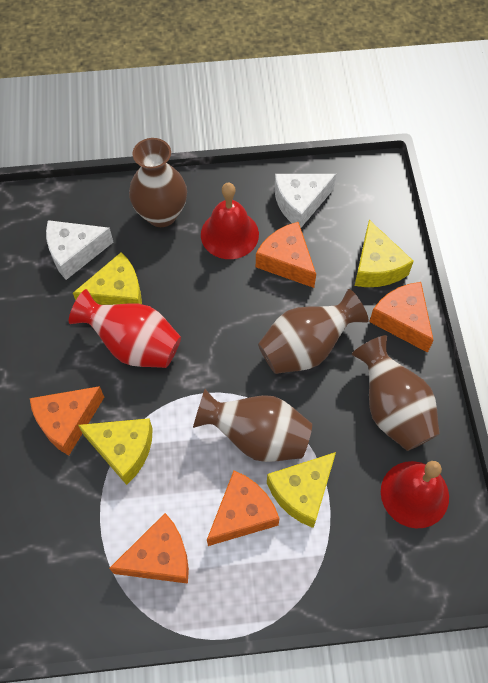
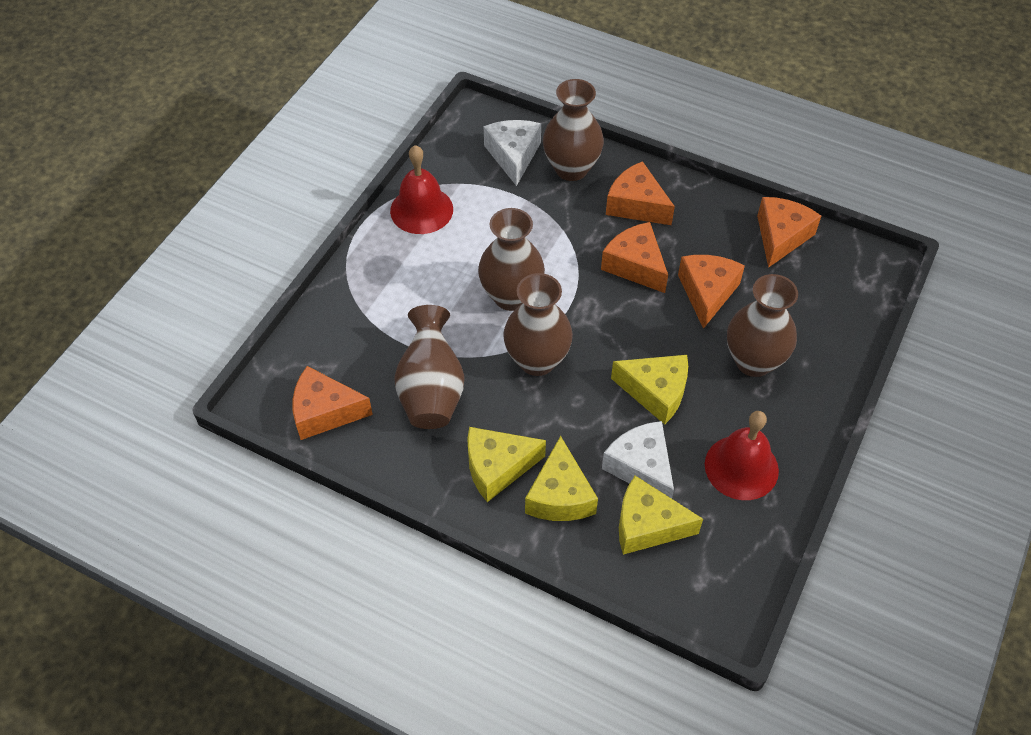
brown vase: 4 -> 5
red vase: 1 -> 0

